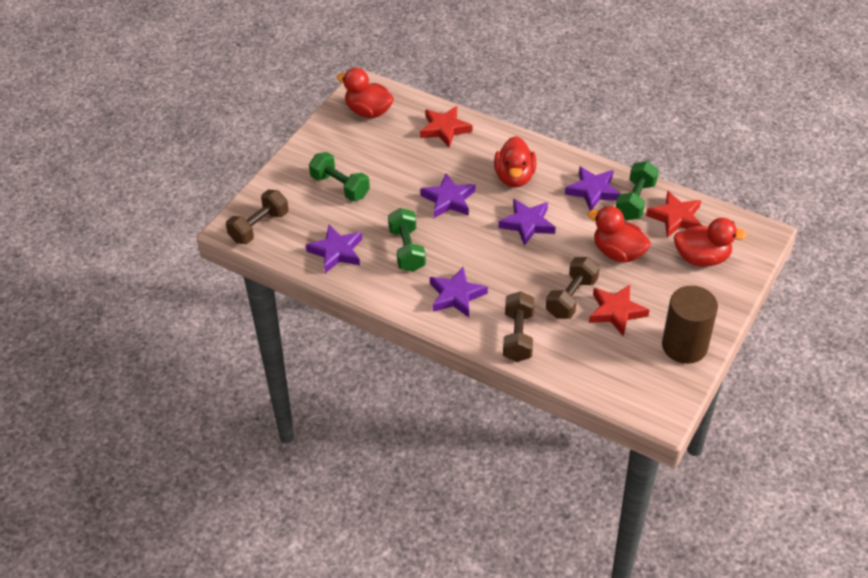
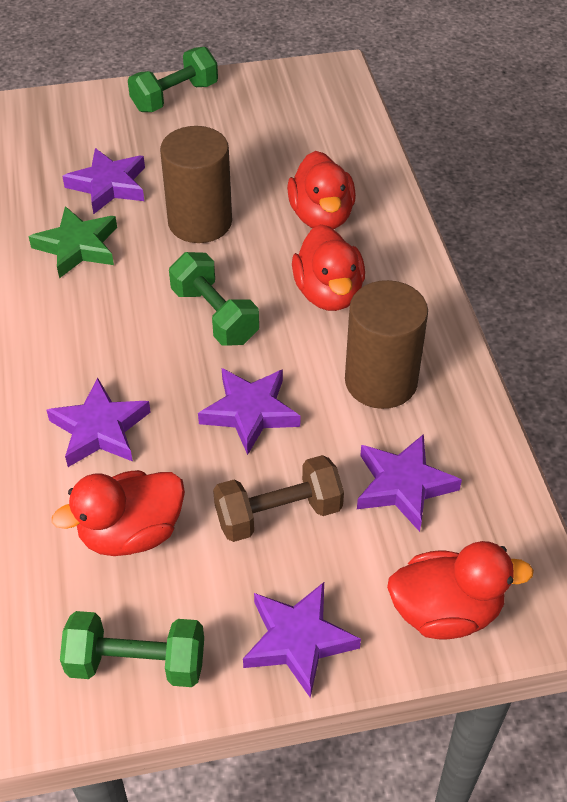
brown cylinder: 1 -> 2
brown dumbbell: 3 -> 1
green star: 0 -> 1
red star: 3 -> 0

